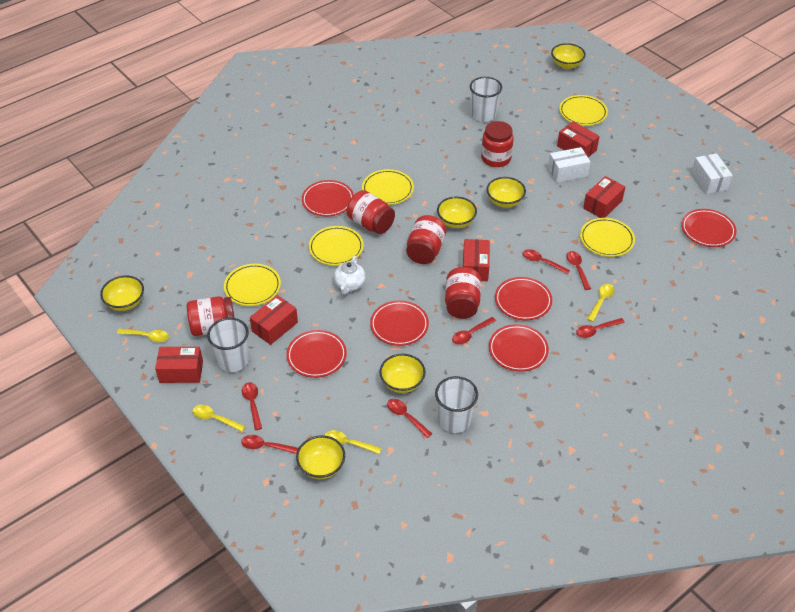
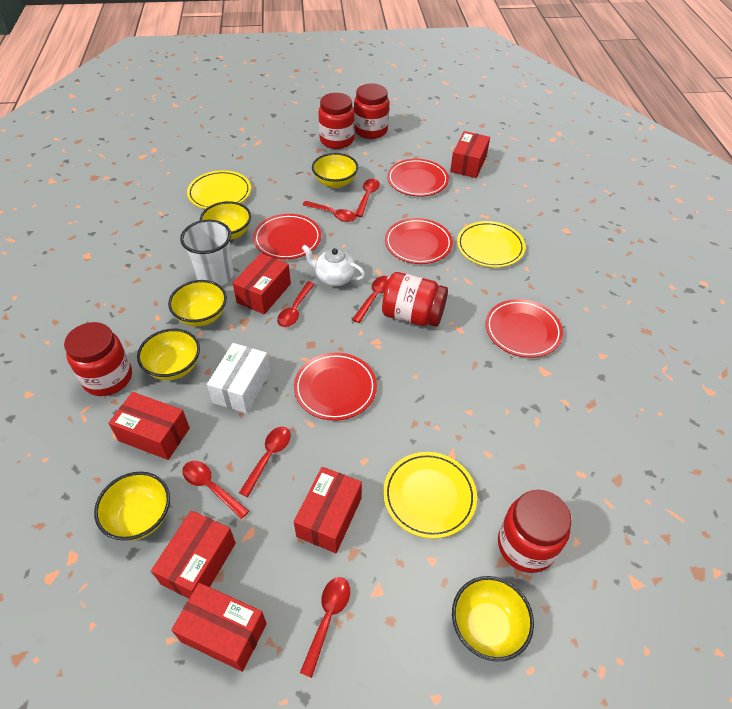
red box: 5 -> 6
red plate: 6 -> 5
white box: 2 -> 1
white cup: 3 -> 1
yellow plate: 5 -> 3
yellow spoon: 4 -> 0

